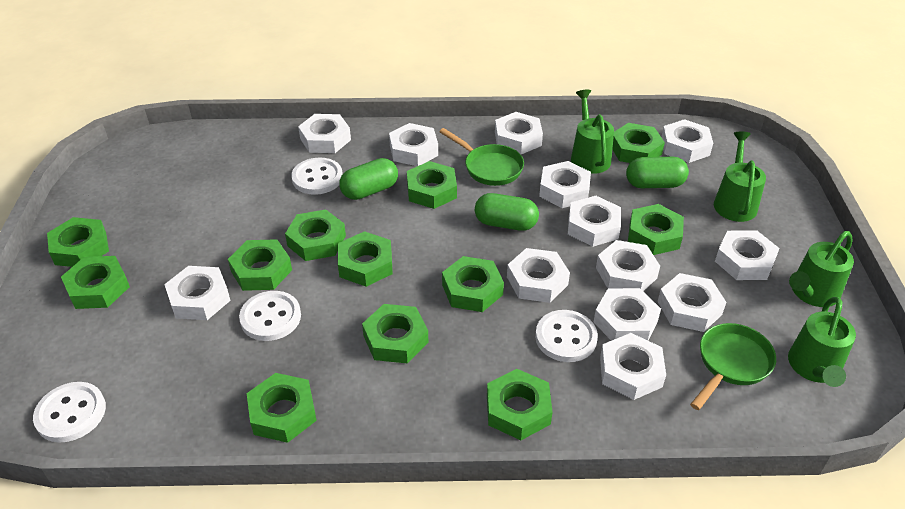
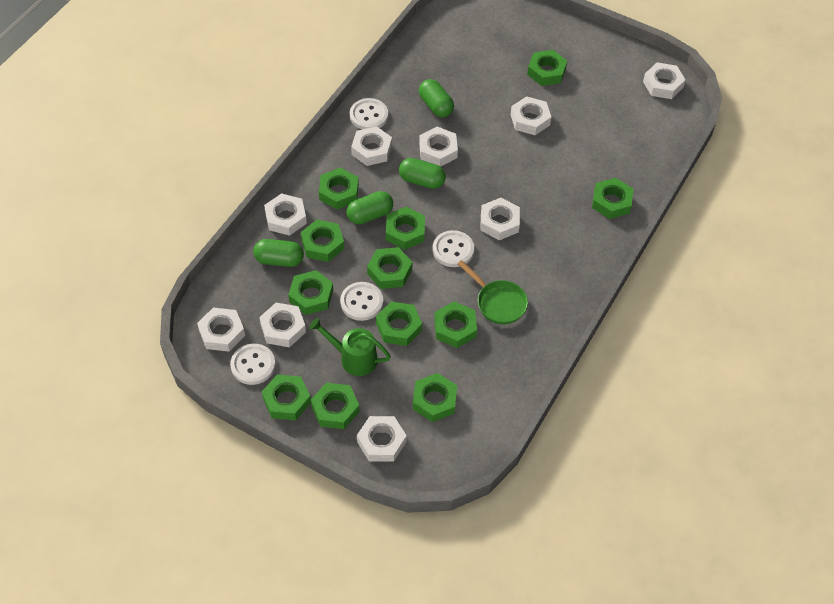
green capsule: 3 -> 4
green pan: 2 -> 1
green watering can: 4 -> 1
white nut: 13 -> 9

